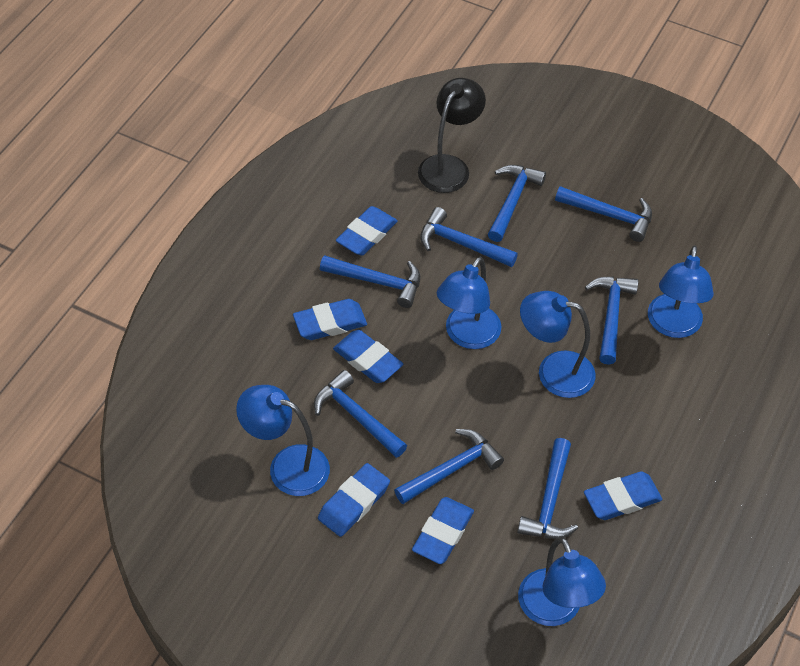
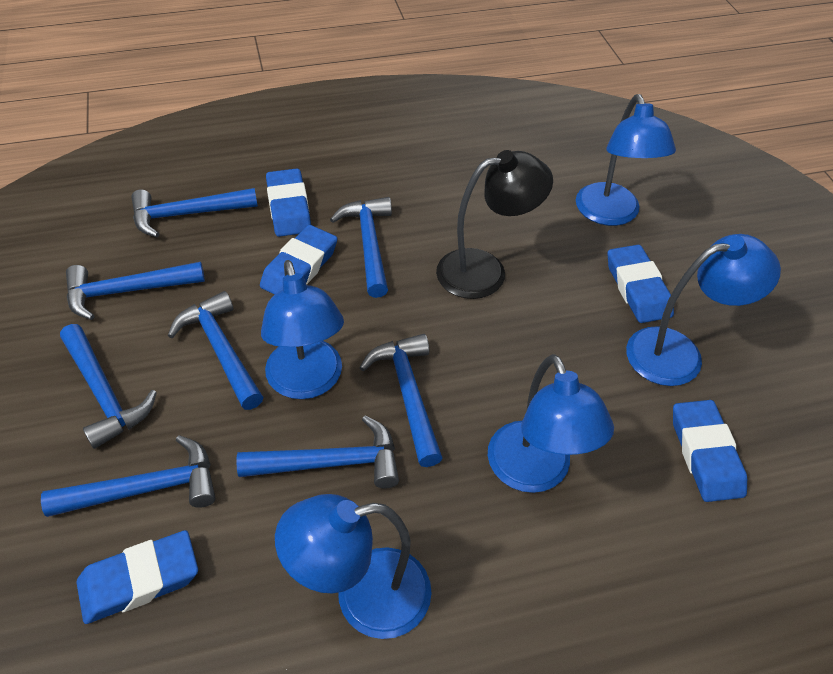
blue eraser: 6 -> 5

